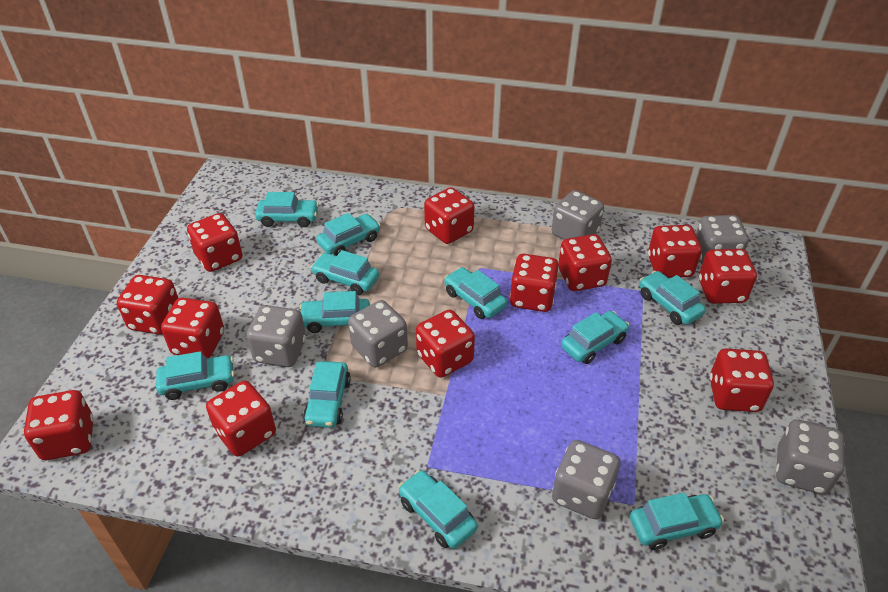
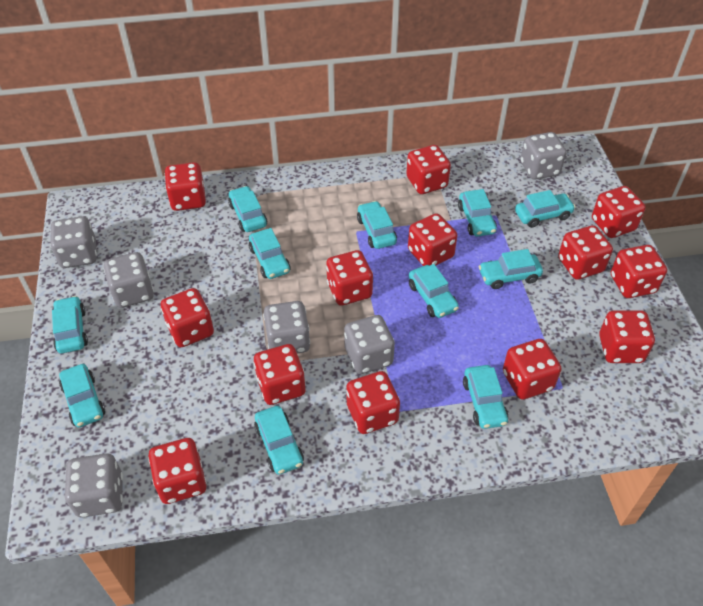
red dice: 12 -> 13

